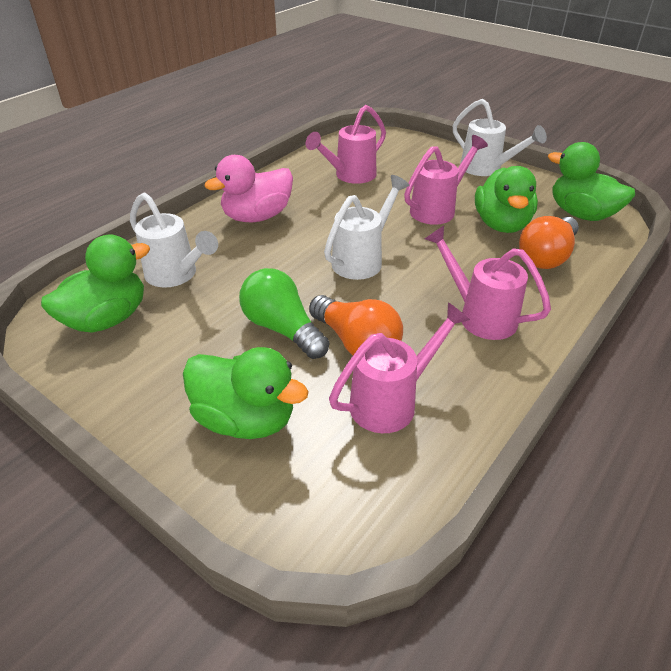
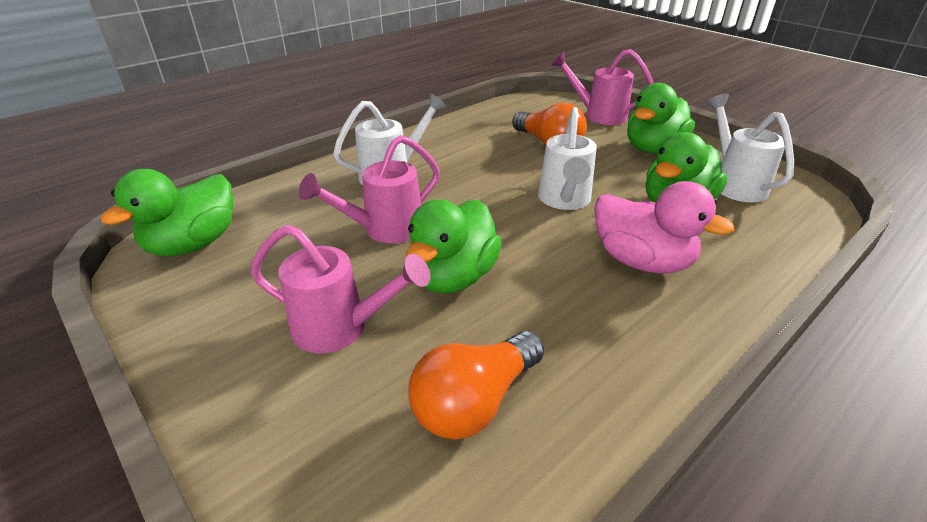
green light bulb: 1 -> 0
pink watering can: 4 -> 3

